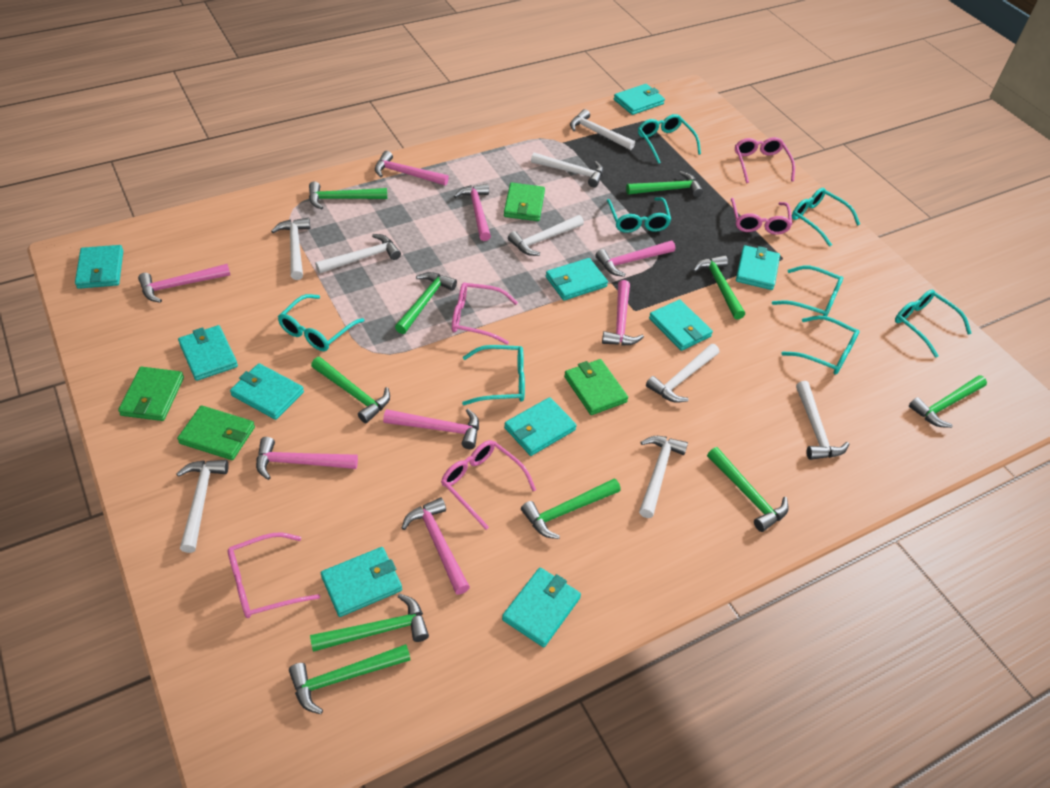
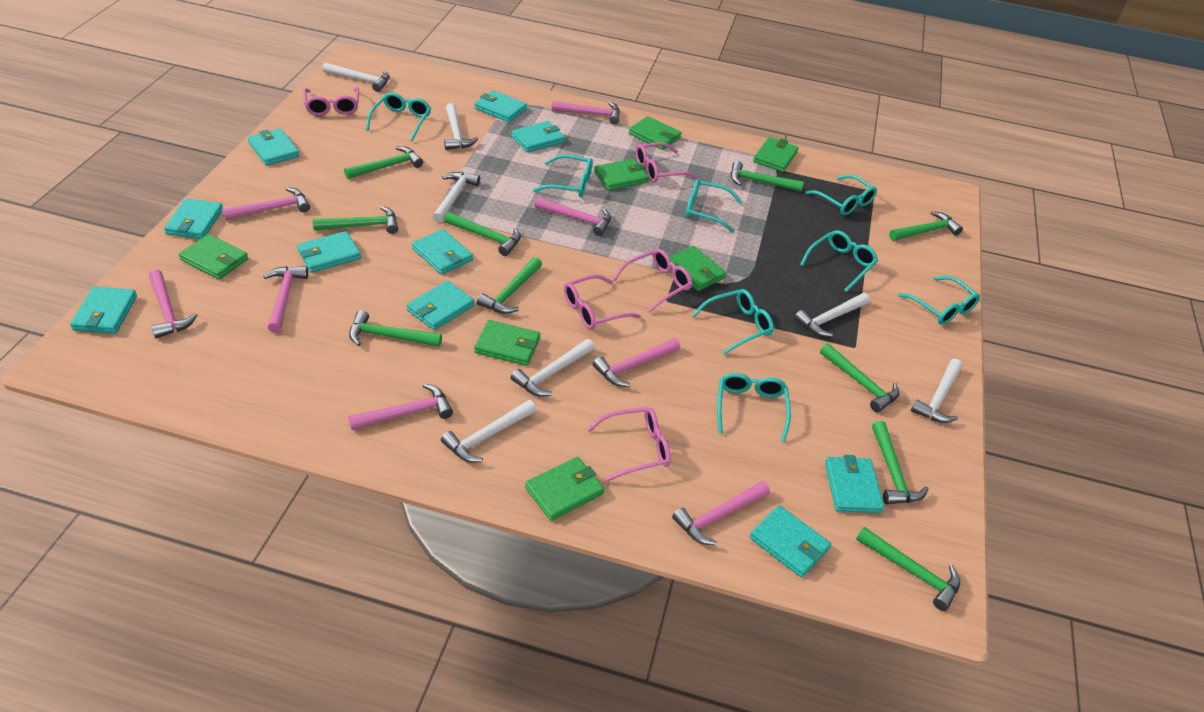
green wallet: 4 -> 7
white hammer: 9 -> 7

